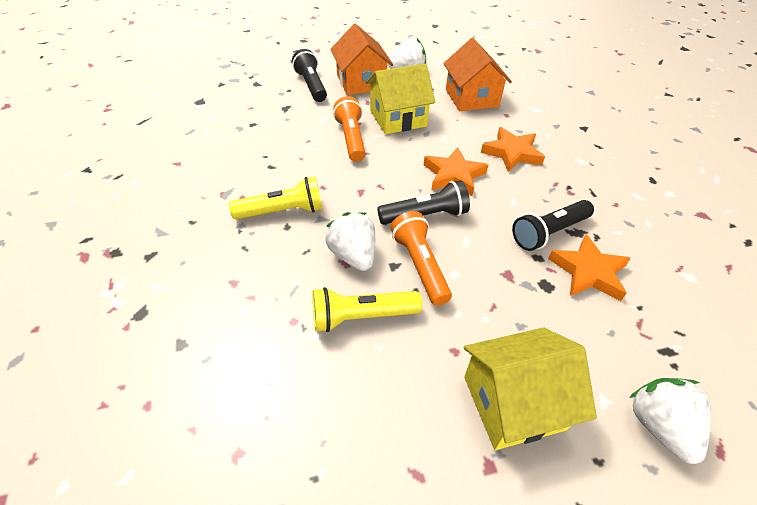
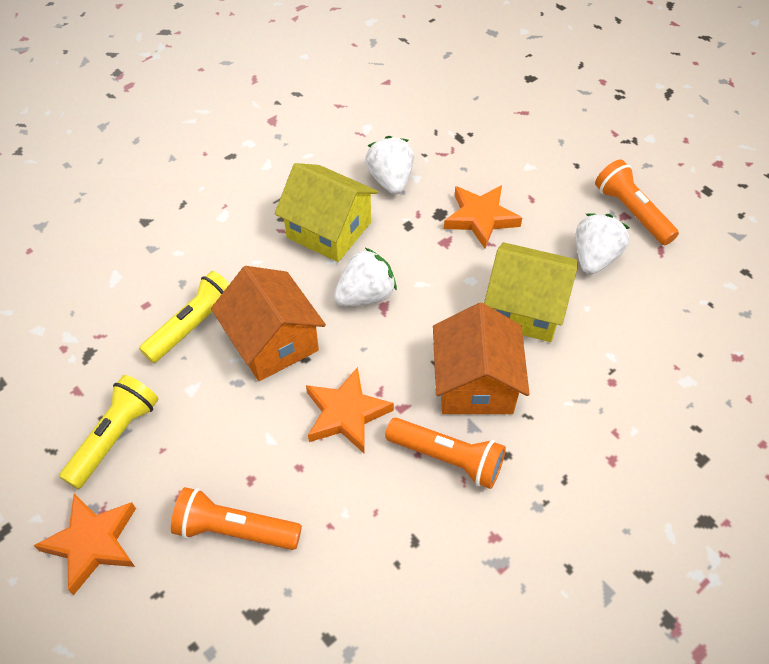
black flashlight: 3 -> 0
orange flashlight: 2 -> 3

